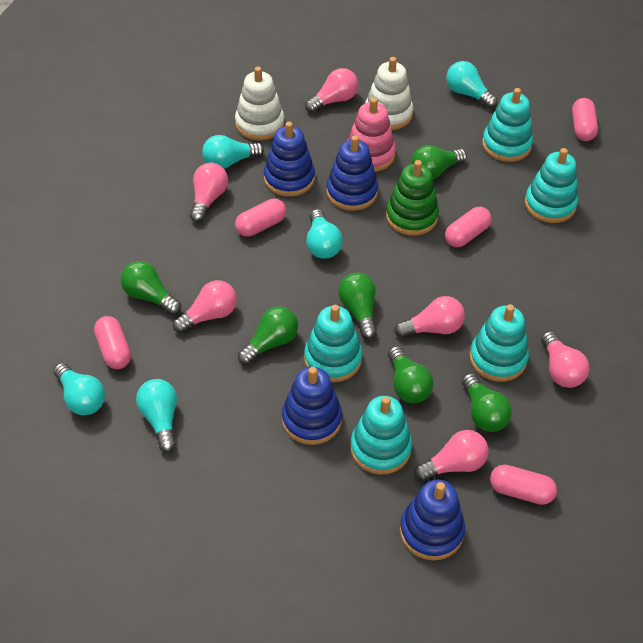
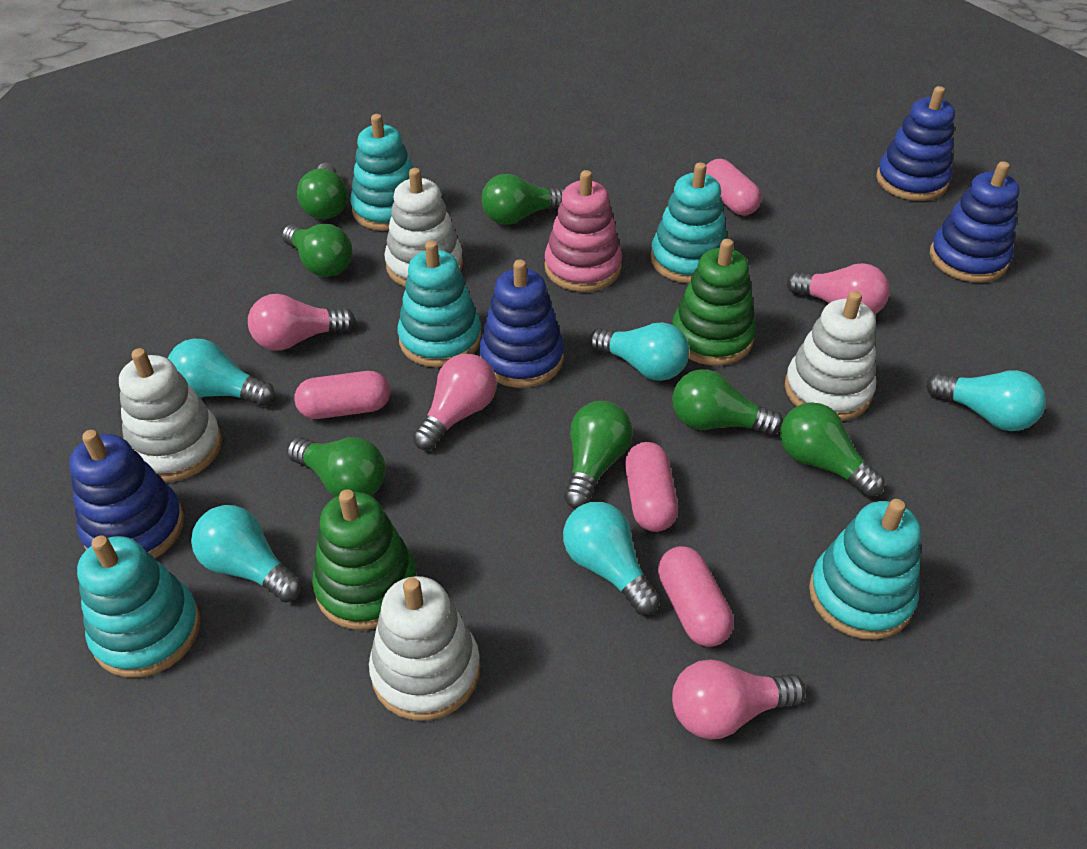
green light bulb: 6 -> 7
green stacking toy: 1 -> 2
pink capsule: 5 -> 4
pink light bulb: 6 -> 4
white stacking toy: 2 -> 4

